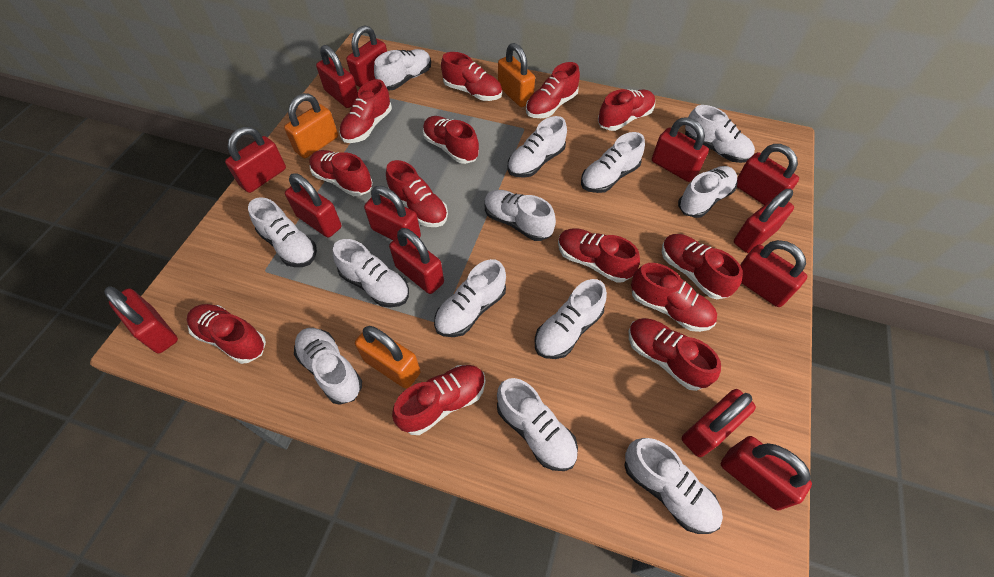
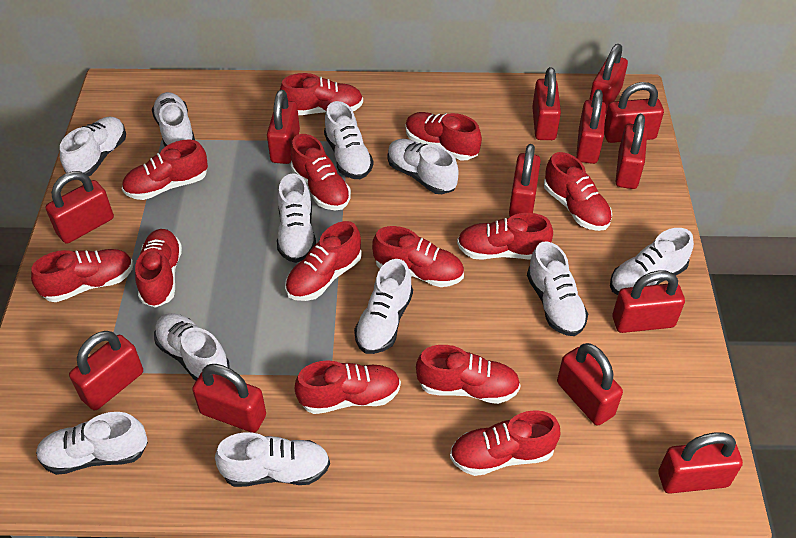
orange padlock: 3 -> 0
white shoe: 13 -> 11

